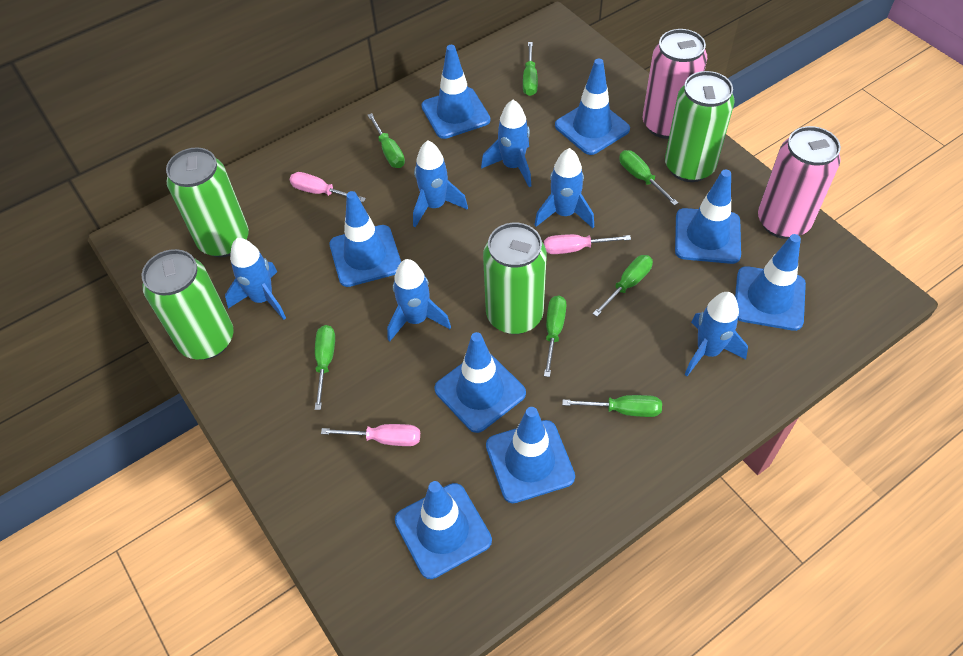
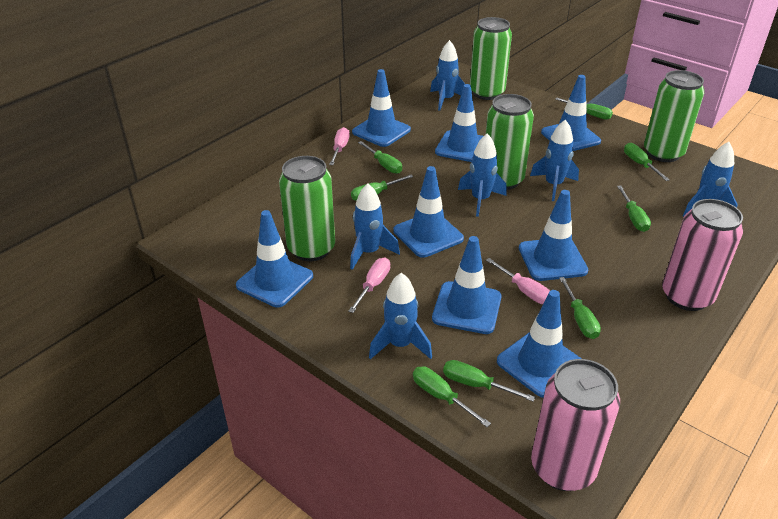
green screwdriver: 7 -> 8

